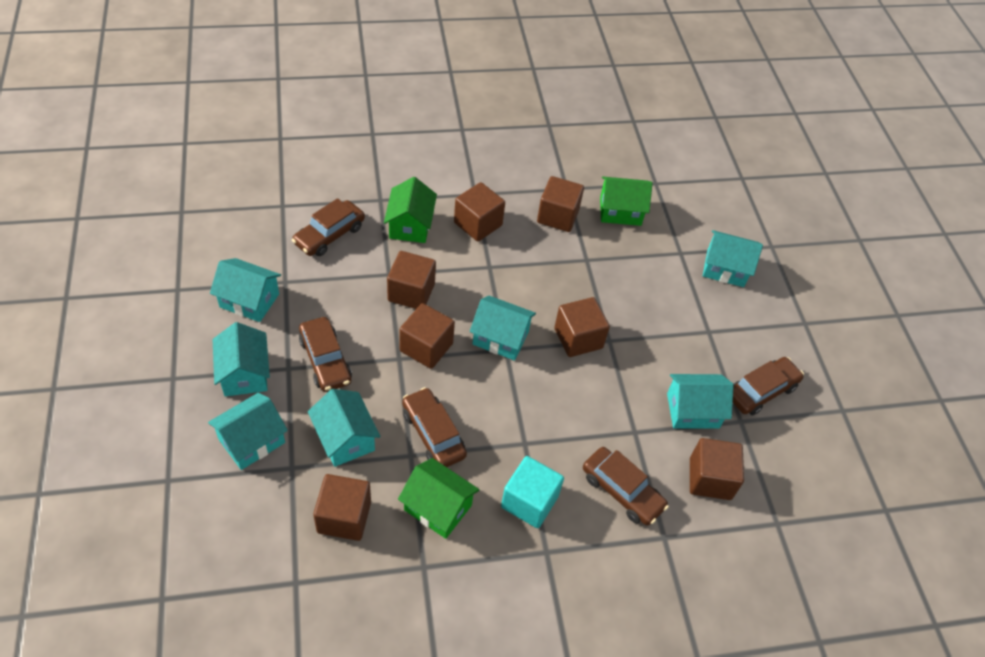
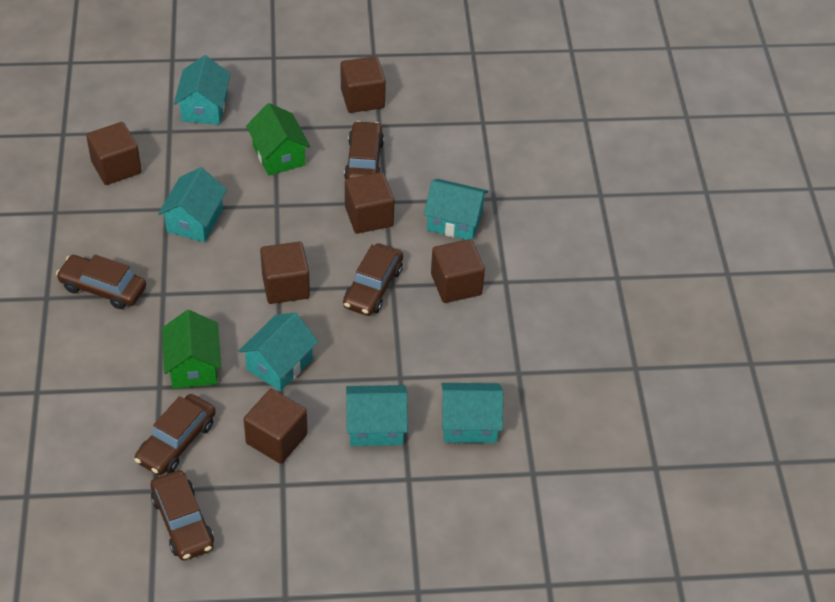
brown cube: 7 -> 6
green house: 3 -> 2
turquoise cube: 1 -> 0
turquoise house: 7 -> 6

